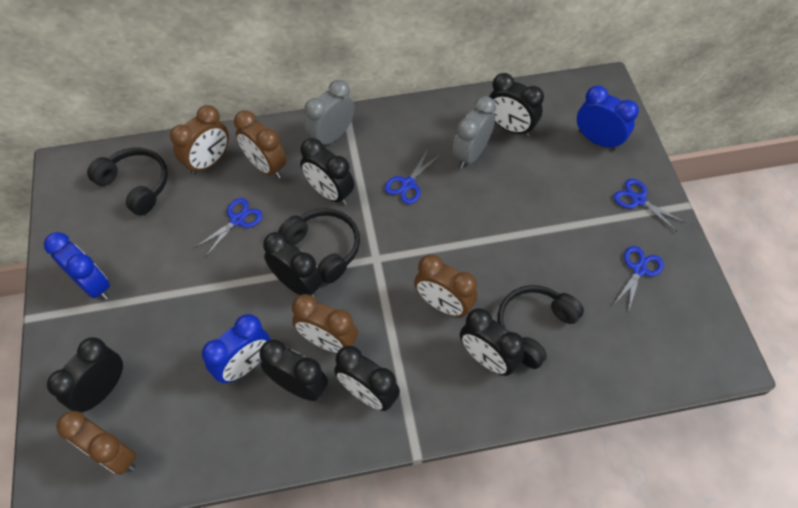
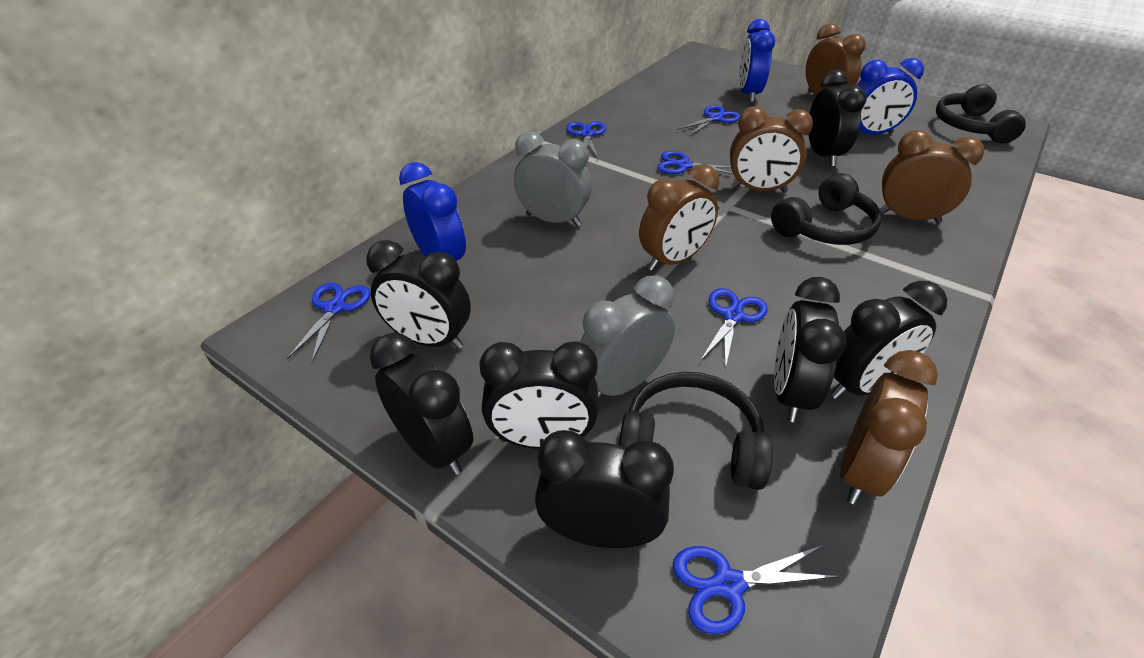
blue scissors: 4 -> 6

